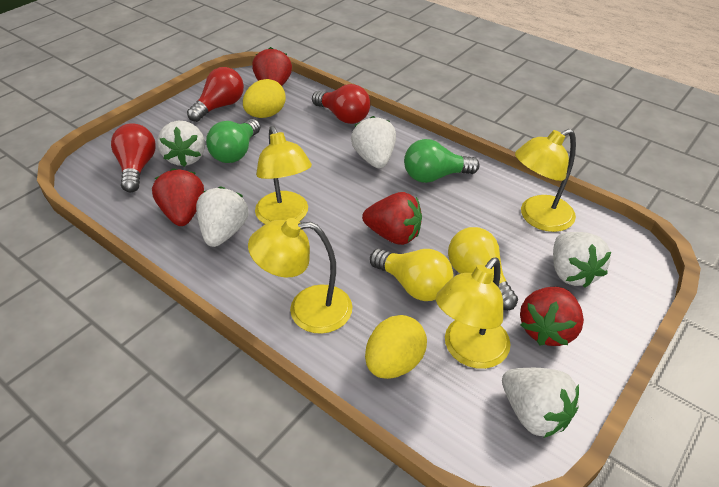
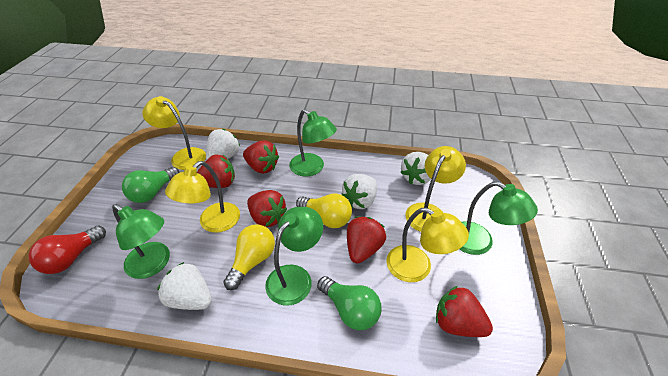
green lamp: 0 -> 4
red light bulb: 3 -> 1
red strawberry: 4 -> 5
white strawberry: 5 -> 4
yellow egg: 2 -> 0

